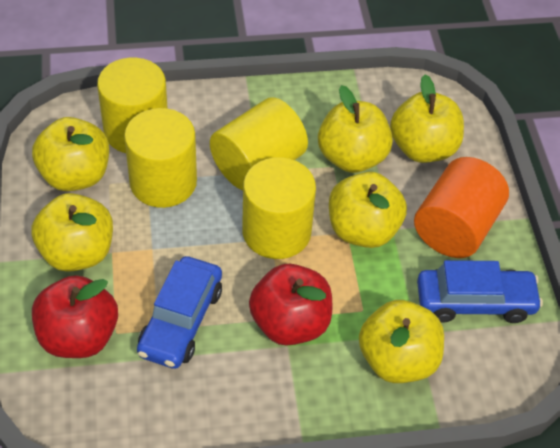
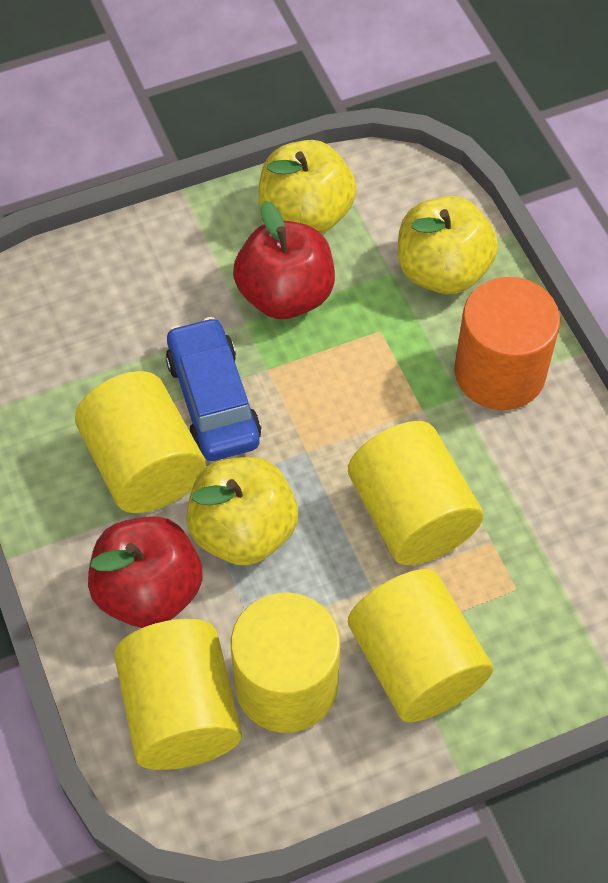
blue car: 2 -> 1
yellow apple: 6 -> 3
yellow cylinder: 4 -> 5

